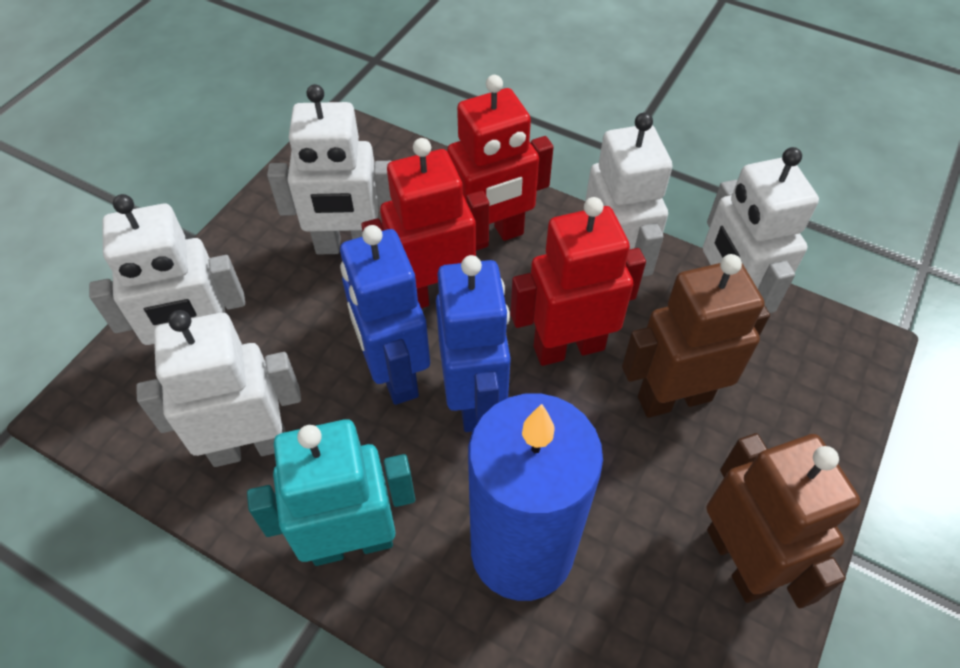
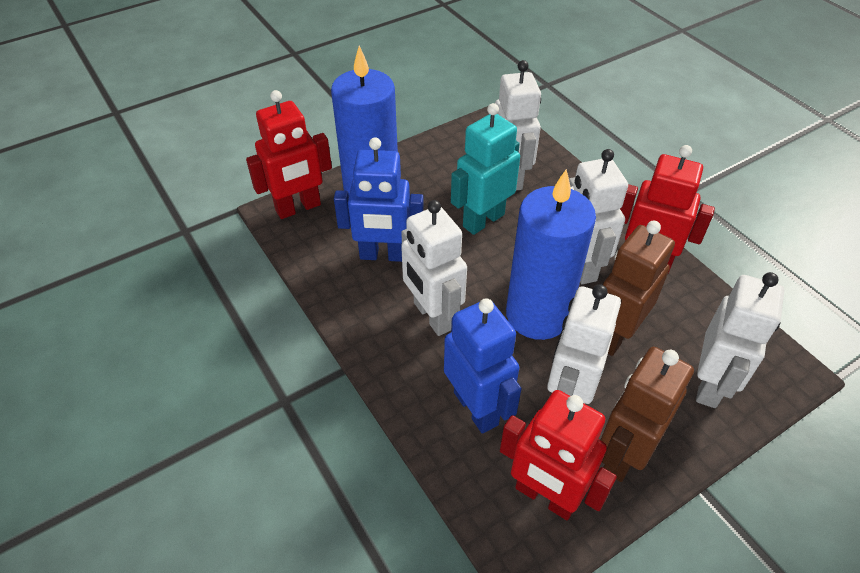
blue candle: 1 -> 2

